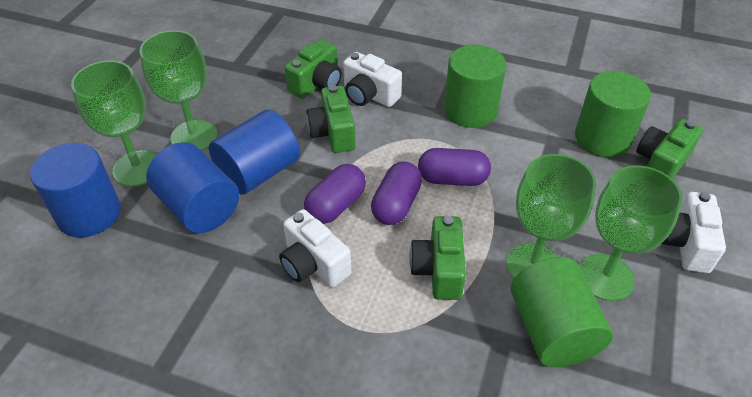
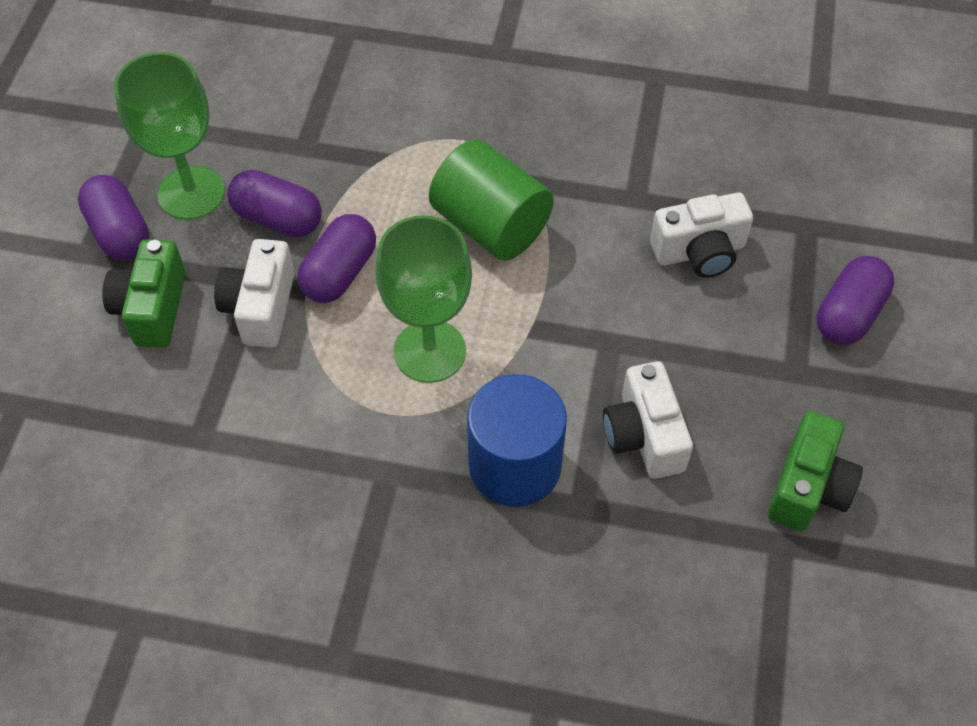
blue cylinder: 3 -> 1
green camera: 4 -> 2
green cylinder: 3 -> 1
green goblet: 4 -> 2
purple capsule: 3 -> 4

